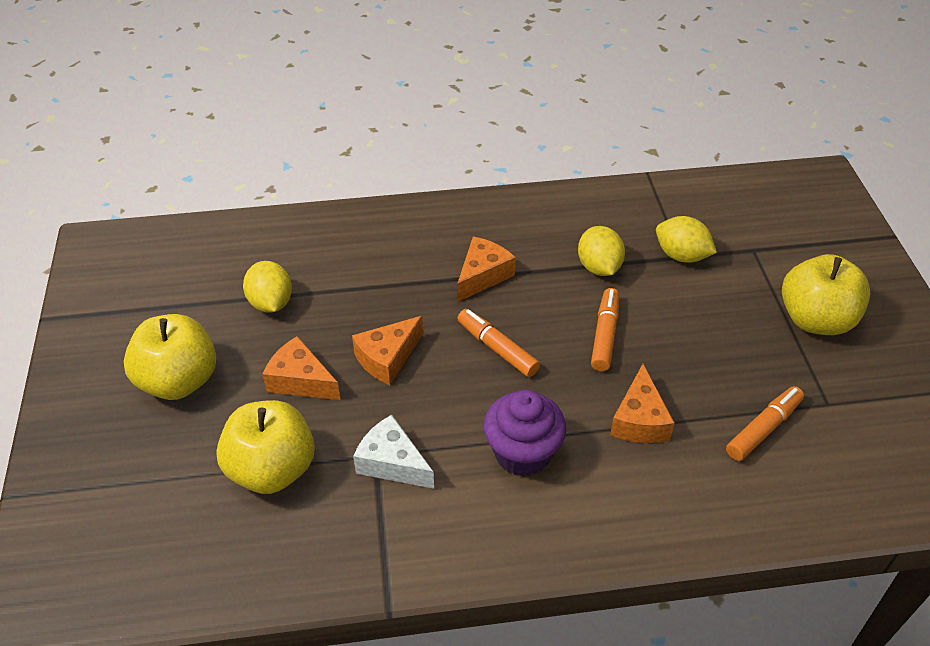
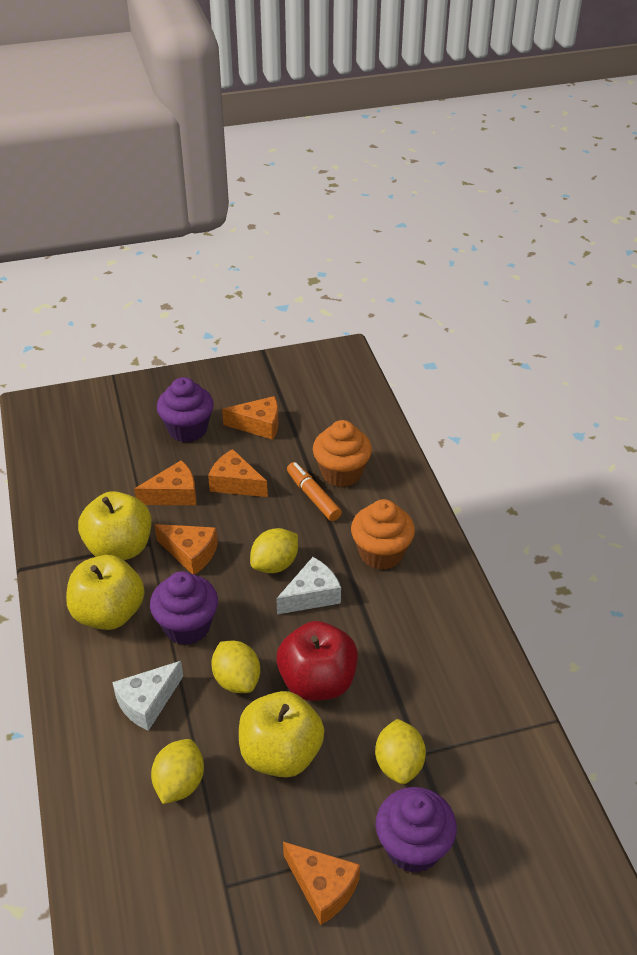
orange cheese: 4 -> 5
orange cupcake: 0 -> 2
orange marker: 3 -> 1
purple cupcake: 1 -> 3
red apple: 0 -> 1
white cheese: 1 -> 2
yellow lemon: 3 -> 4

